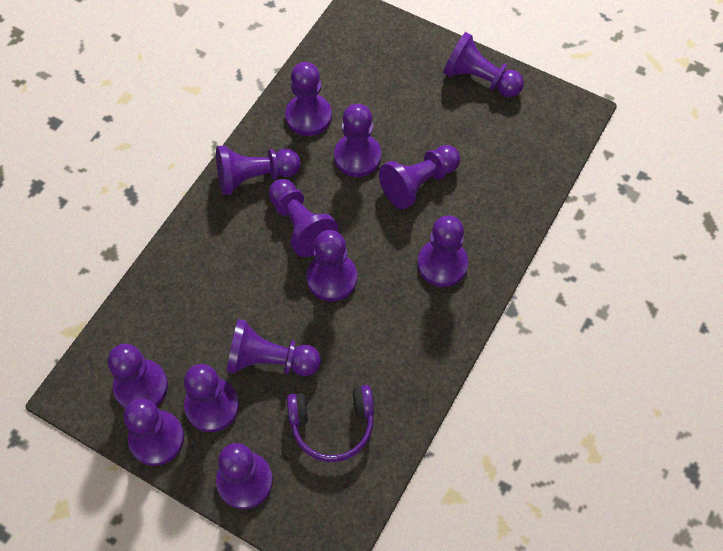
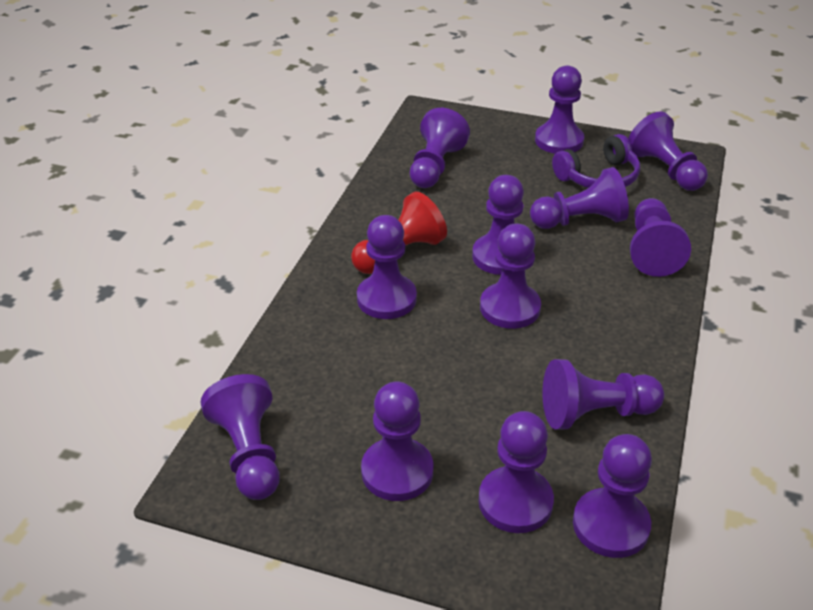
red pawn: 0 -> 1

